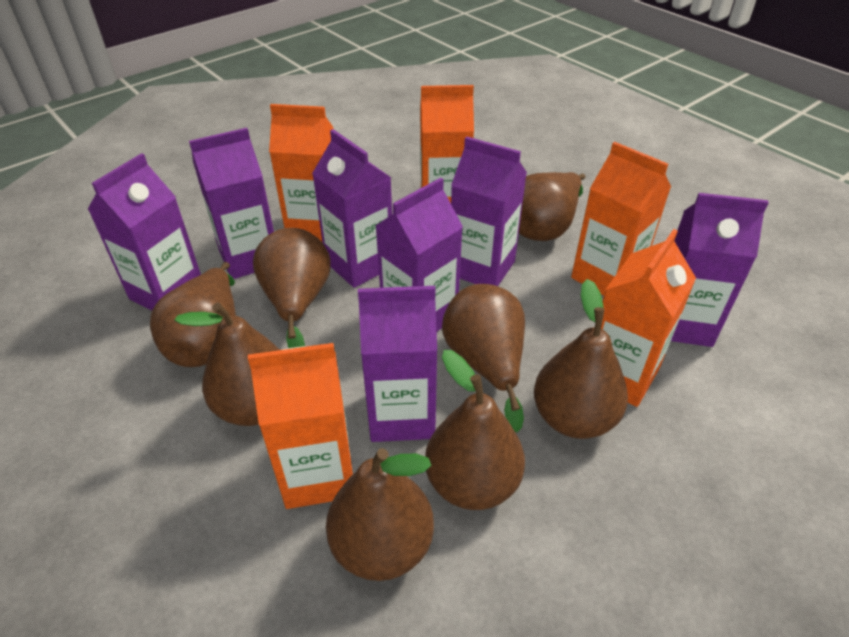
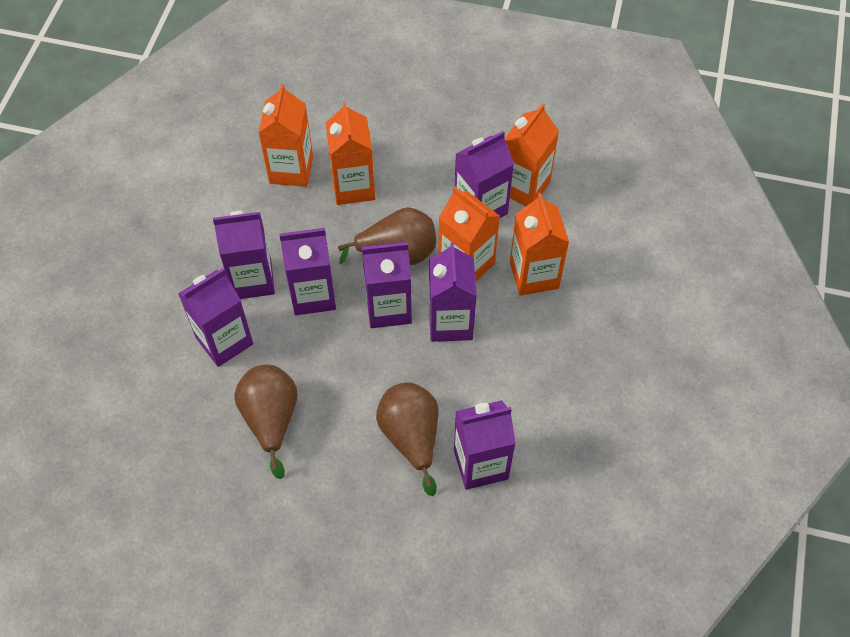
brown pear: 8 -> 3

